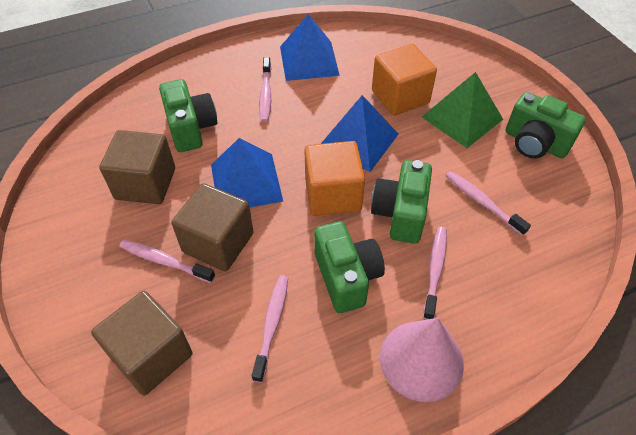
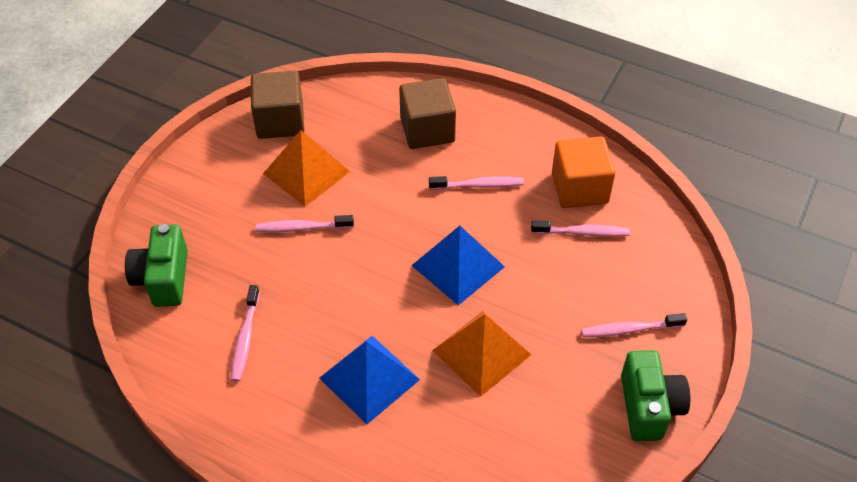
blue pyramid: 3 -> 2
brown cube: 3 -> 2
green camera: 4 -> 2
green pyramid: 1 -> 0
orange cube: 2 -> 1
orange pyramid: 0 -> 2
pink cone: 1 -> 0

